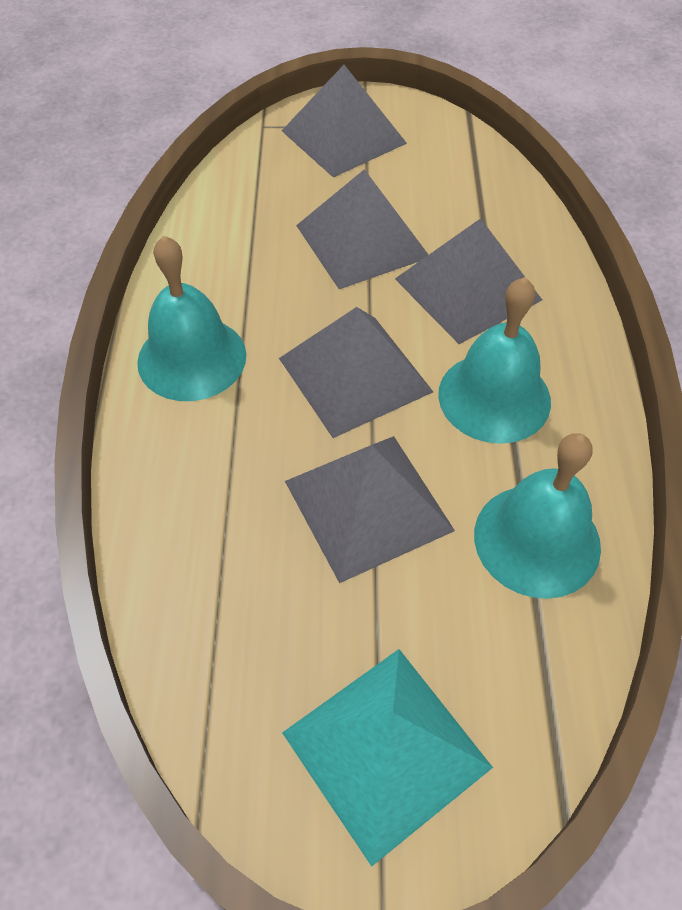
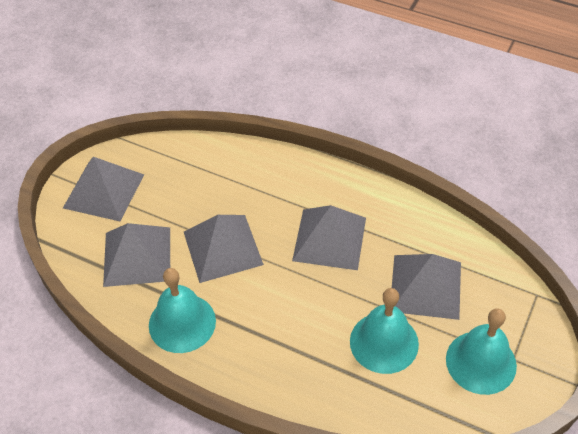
turquoise pyramid: 1 -> 0

